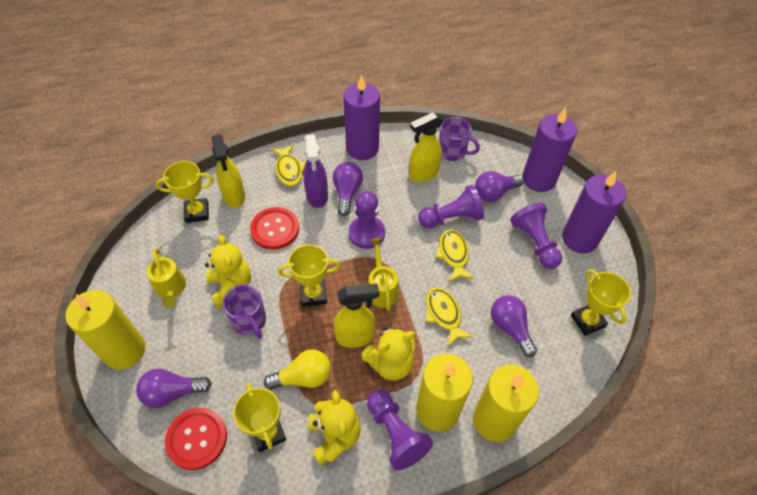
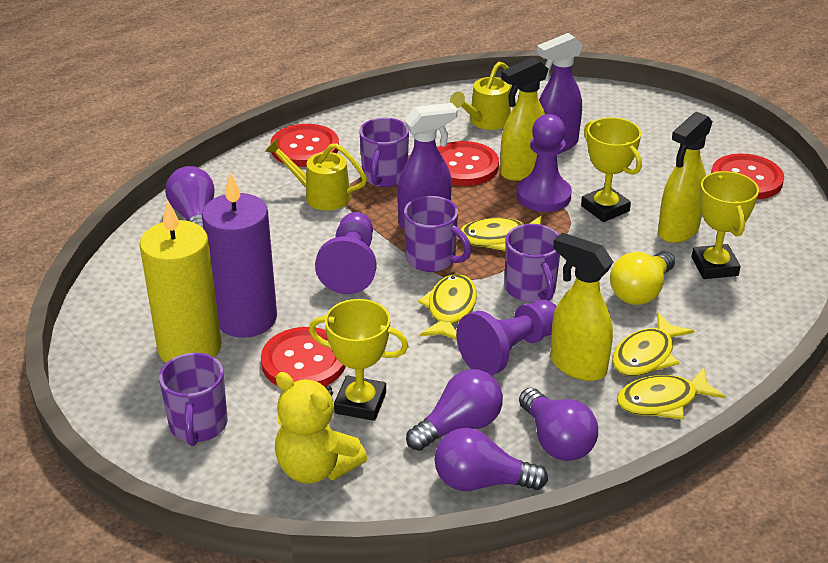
purple candle: 3 -> 1
purple mug: 2 -> 4
purple pawn: 4 -> 3
purple spray bottle: 1 -> 2
red button: 2 -> 4
yellow candle: 3 -> 1
yellow fish: 3 -> 4
yellow teddy bear: 3 -> 1
yellow trophy: 4 -> 3

